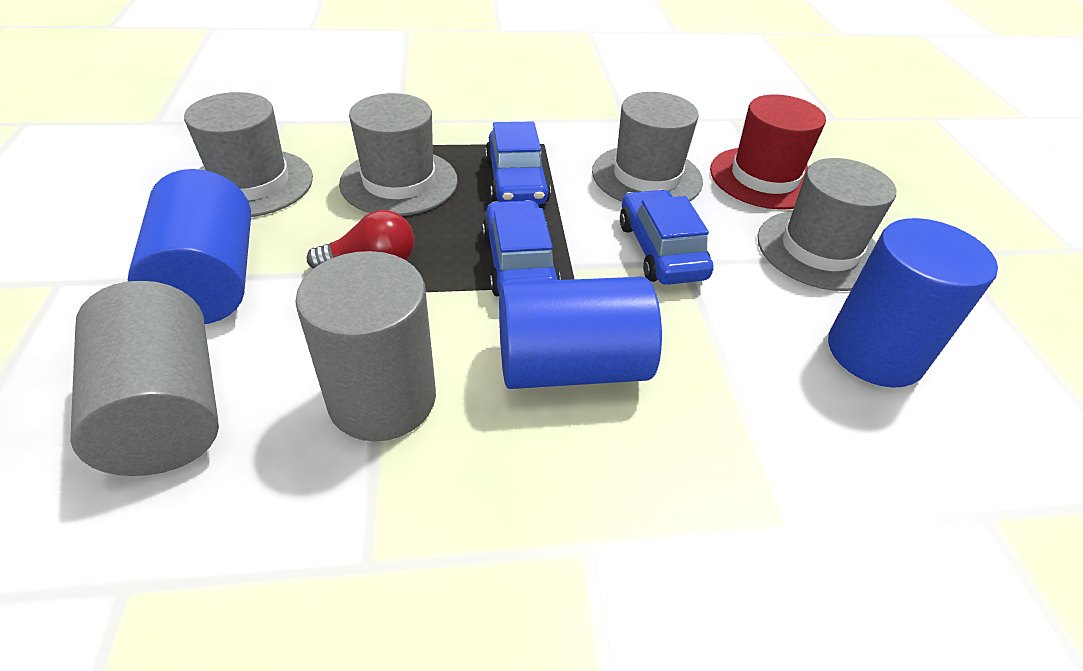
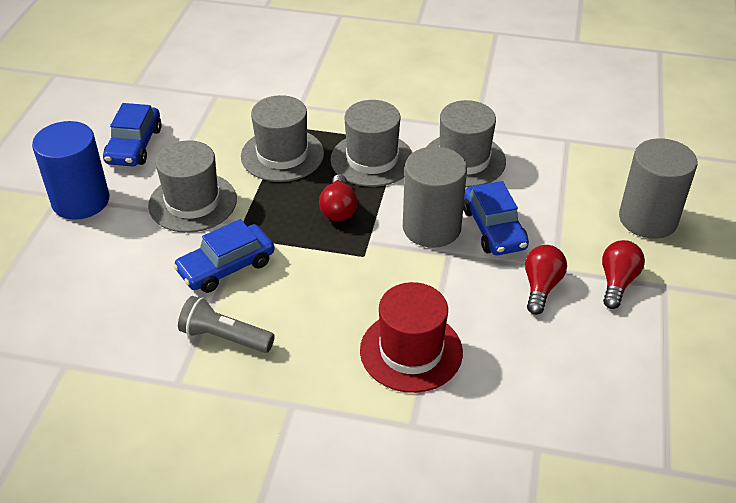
blue cylinder: 3 -> 1
grey flashlight: 0 -> 1
red light bulb: 1 -> 3

